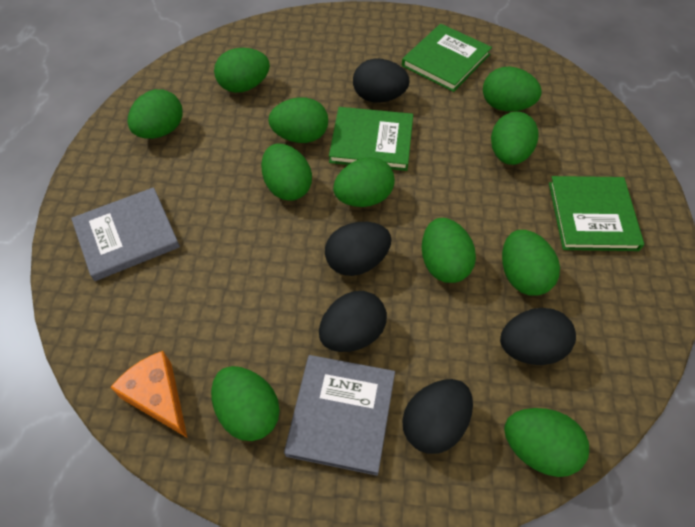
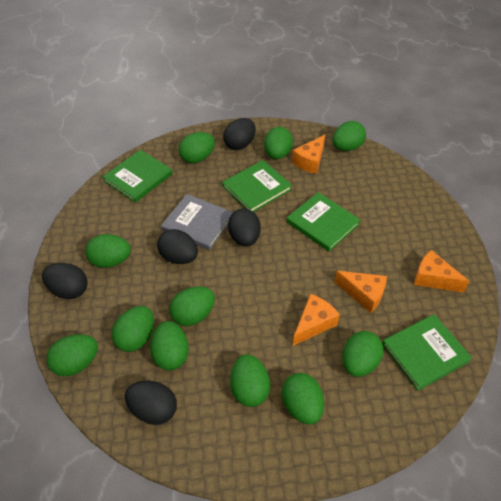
green book: 3 -> 4
grey book: 2 -> 1
orange cheese: 1 -> 4

